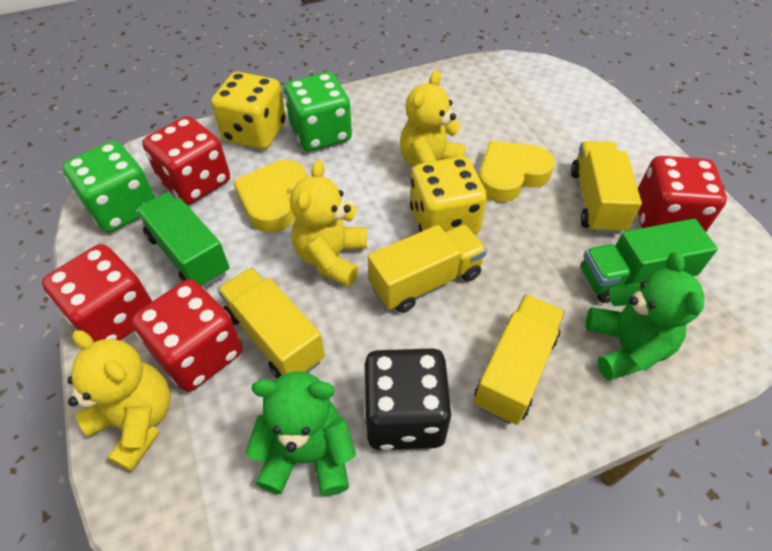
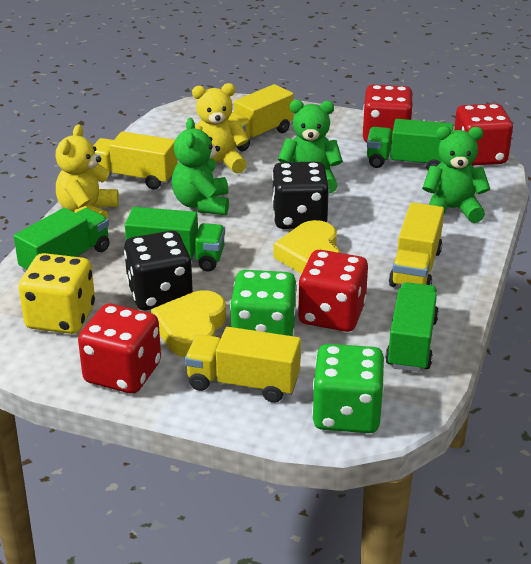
black dice: 1 -> 2
green teddy bear: 2 -> 3
green truck: 2 -> 4
yellow dice: 2 -> 1
yellow teddy bear: 3 -> 2

